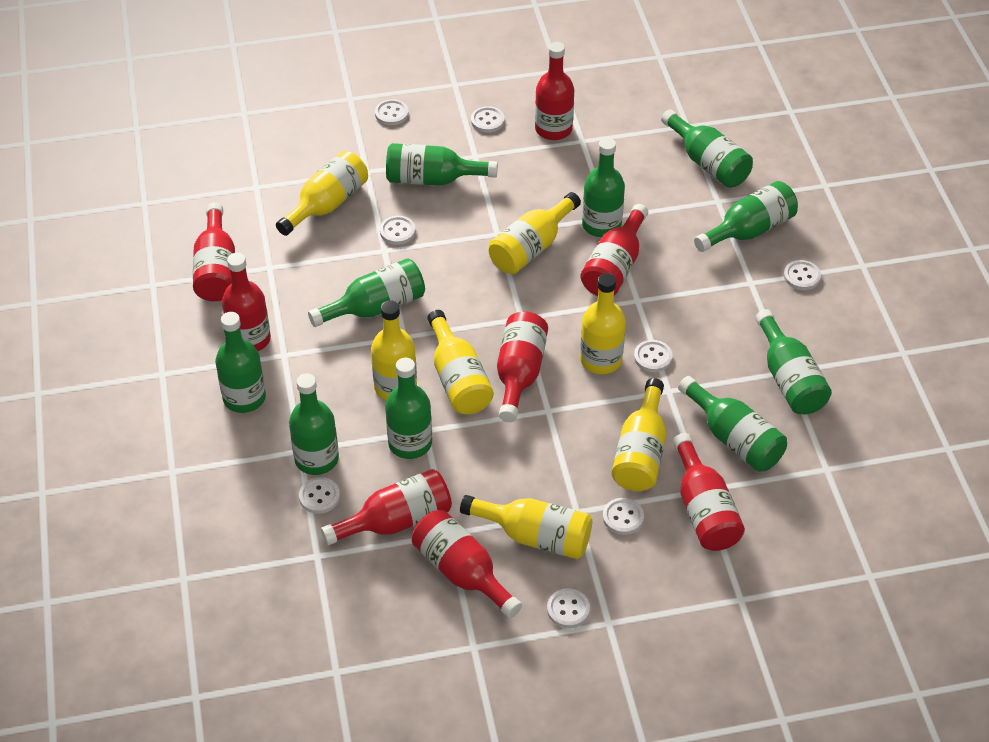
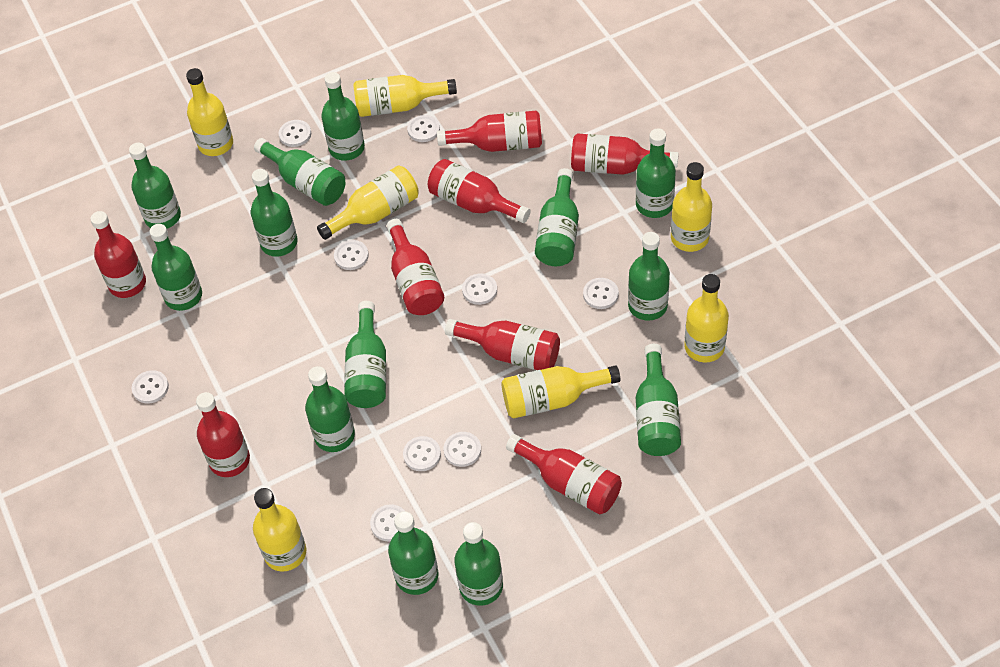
green bottle: 10 -> 13
white button: 8 -> 9

